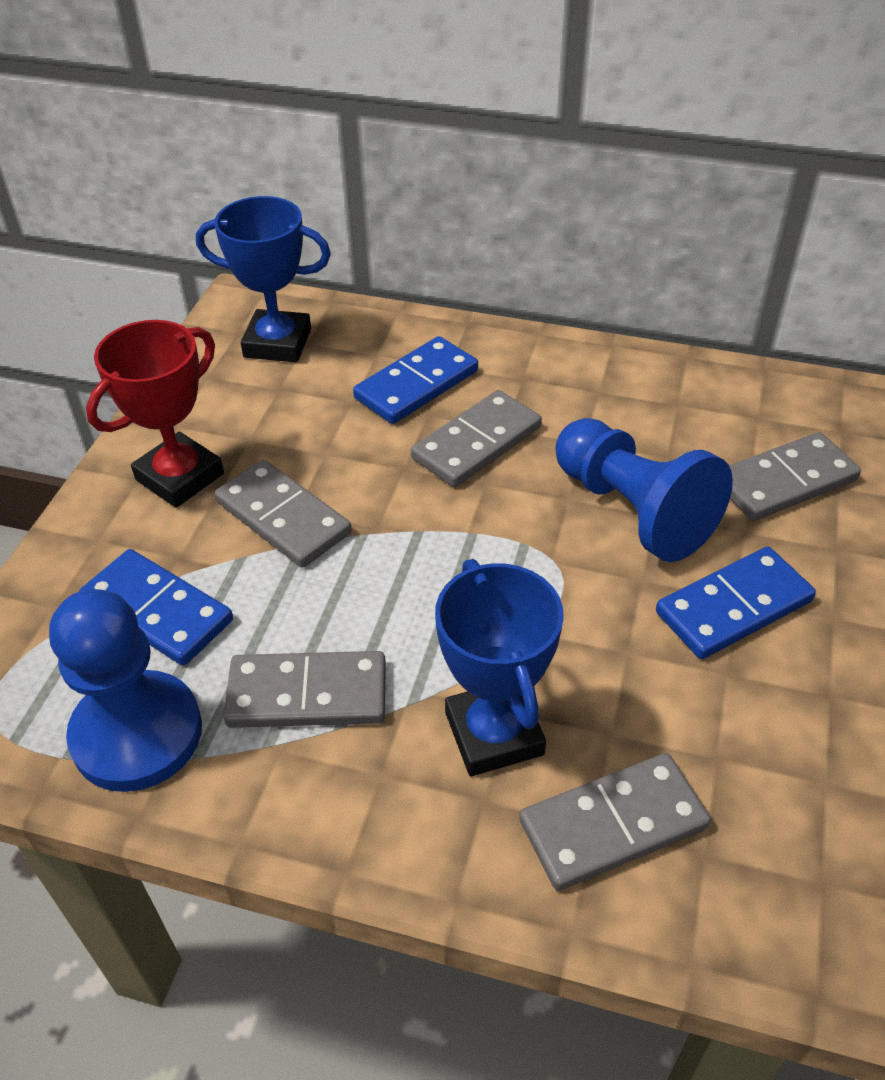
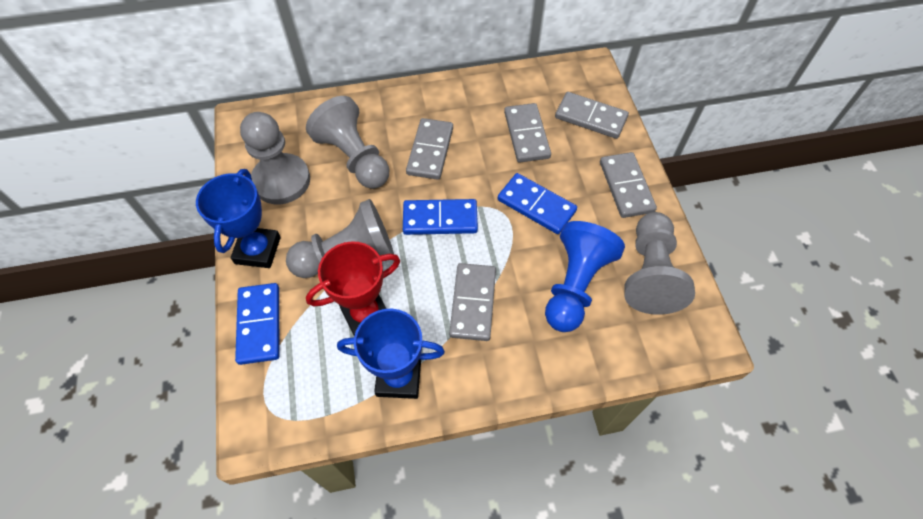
blue pawn: 2 -> 1
grey pawn: 0 -> 4

